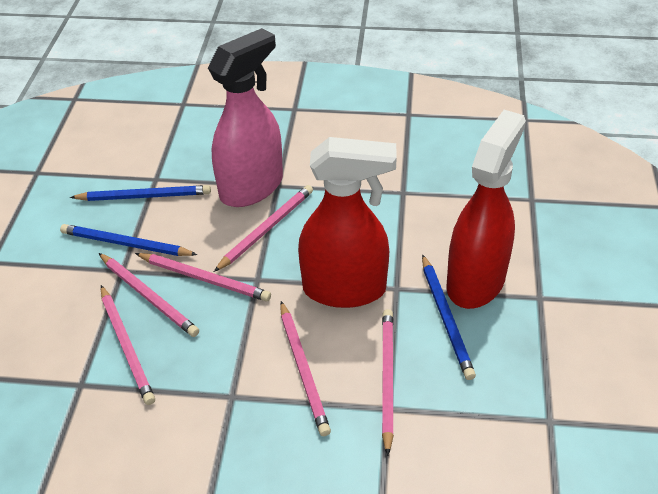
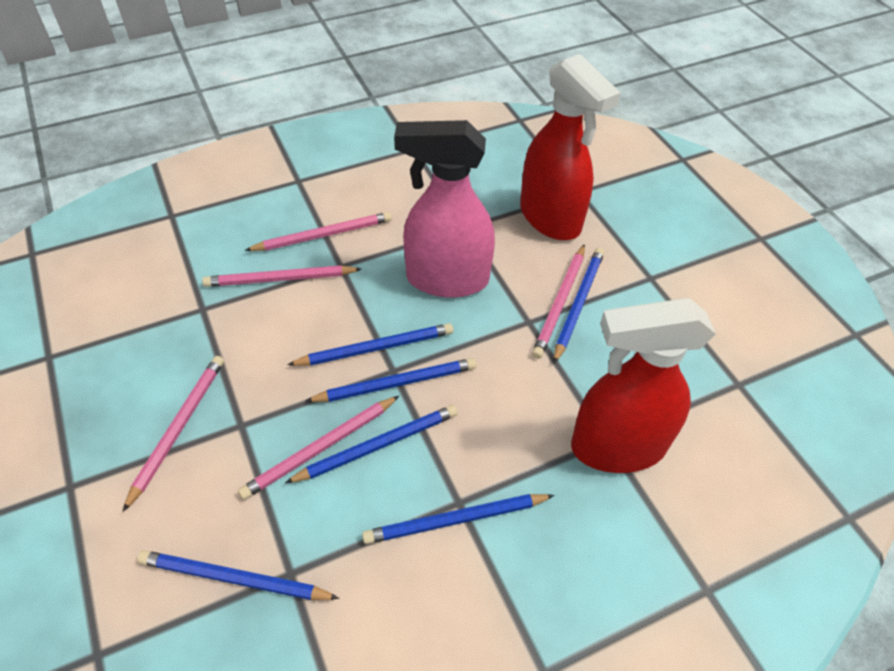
blue pencil: 3 -> 6
pink pencil: 6 -> 5

